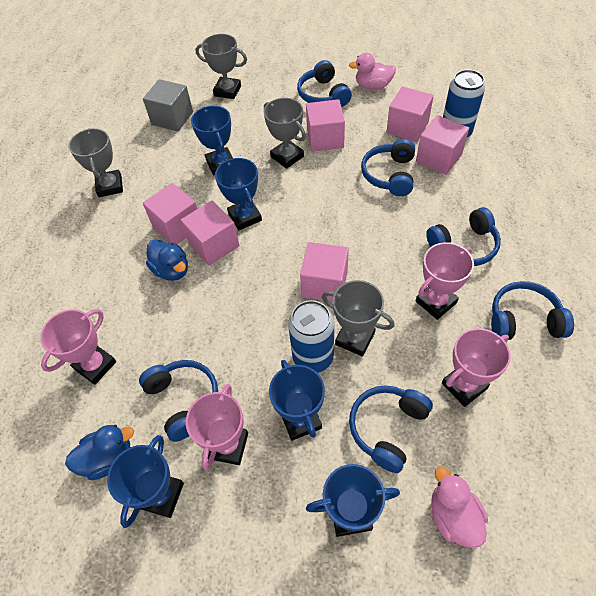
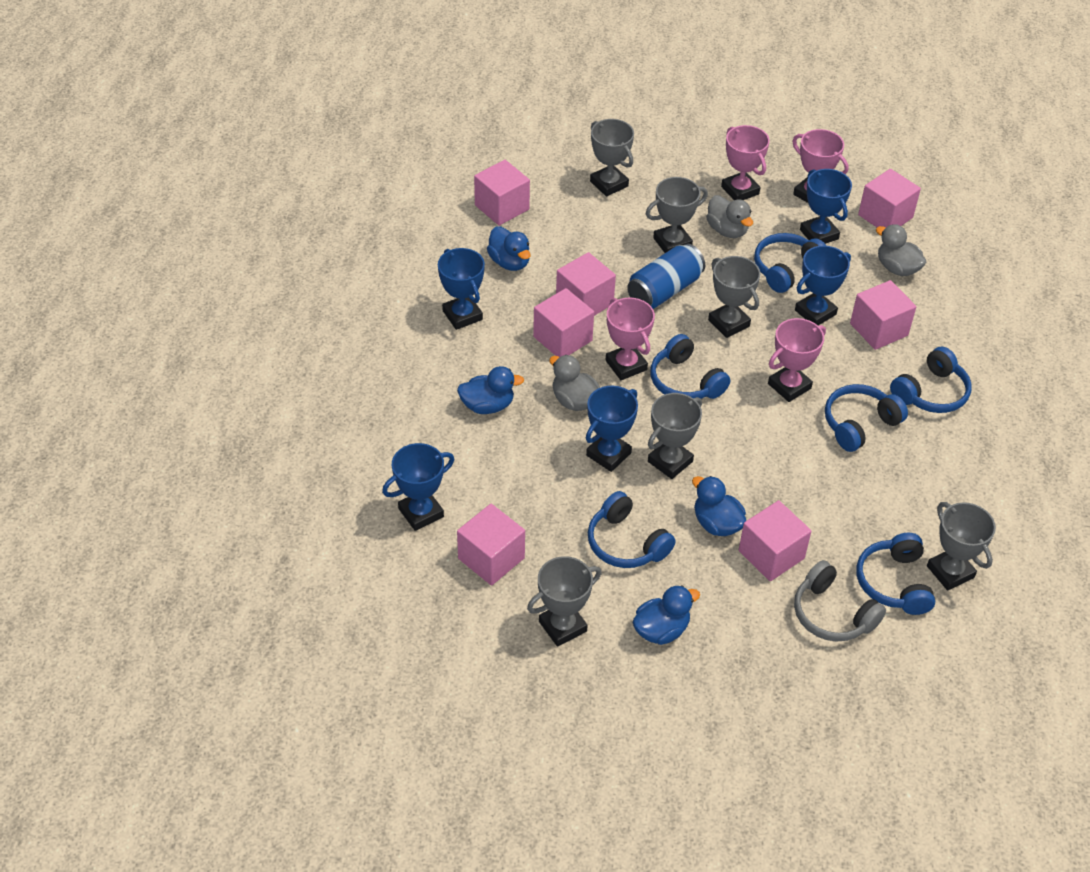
blue can: 2 -> 1
blue duck: 2 -> 4
grey cube: 1 -> 0
grey duck: 0 -> 3
grey headphones: 0 -> 1
grey trophy: 4 -> 6
pink cube: 6 -> 7
pink duck: 2 -> 0

